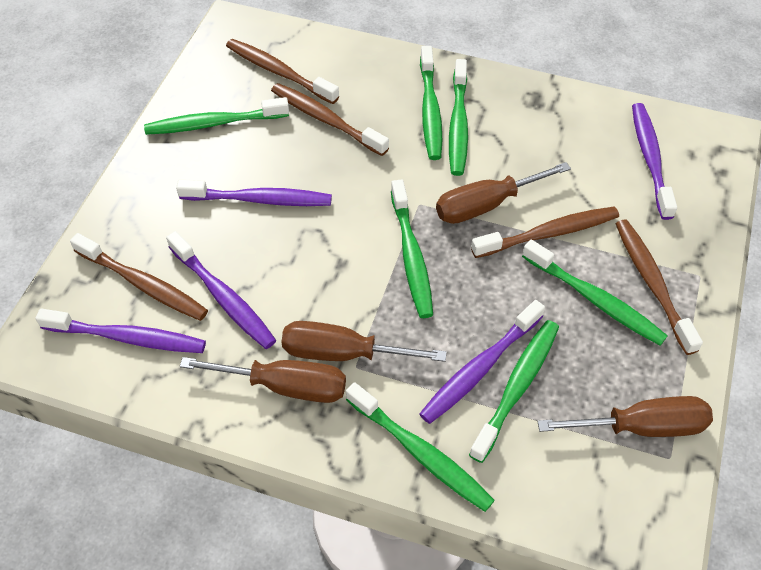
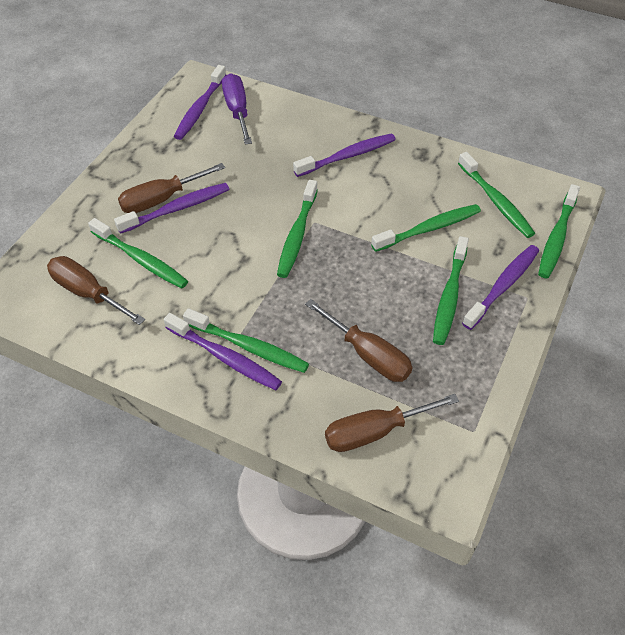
brown toothbrush: 5 -> 0
purple screwdriver: 0 -> 1

